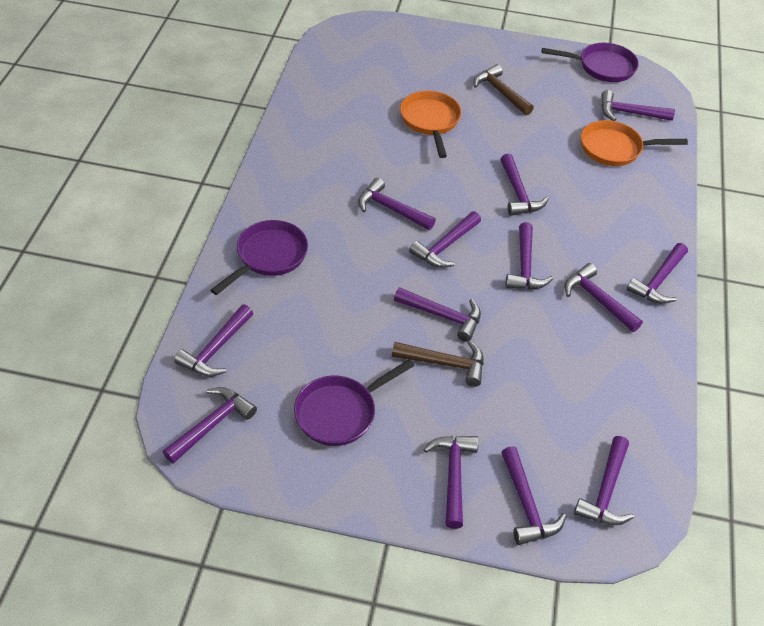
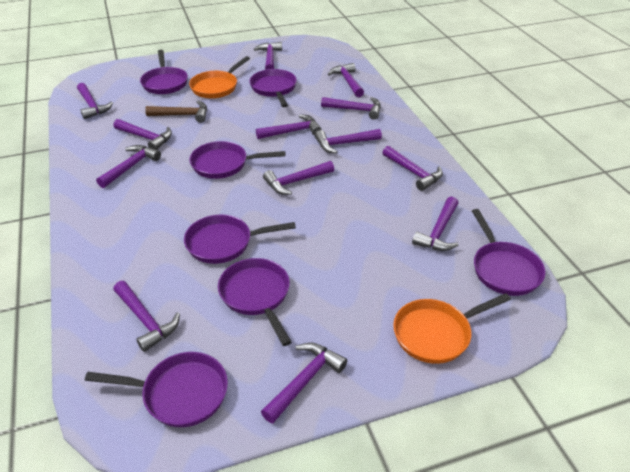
brown hammer: 2 -> 1
purple pan: 3 -> 7

